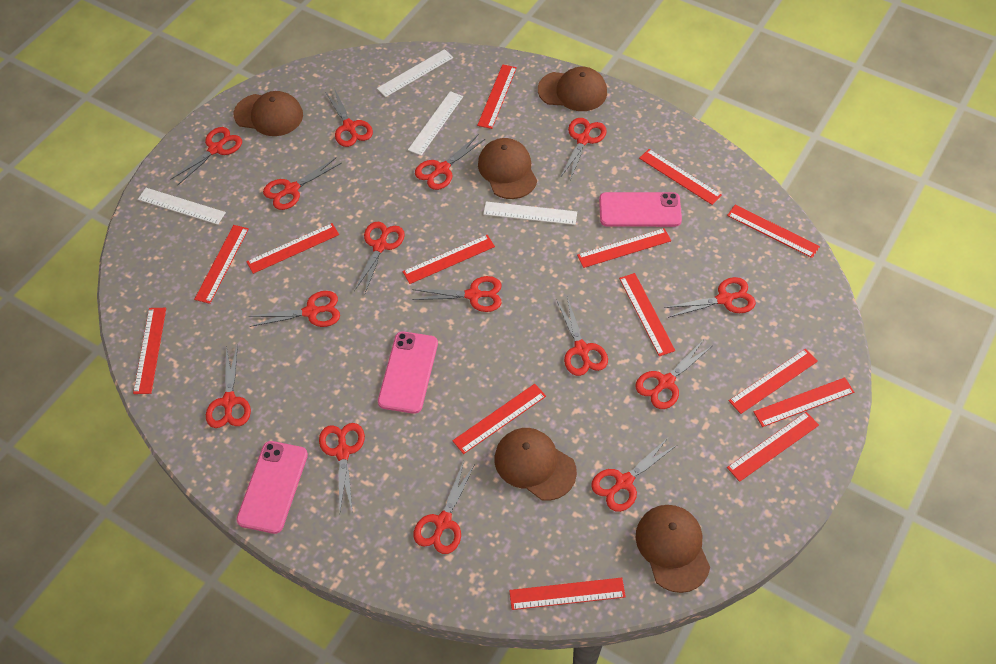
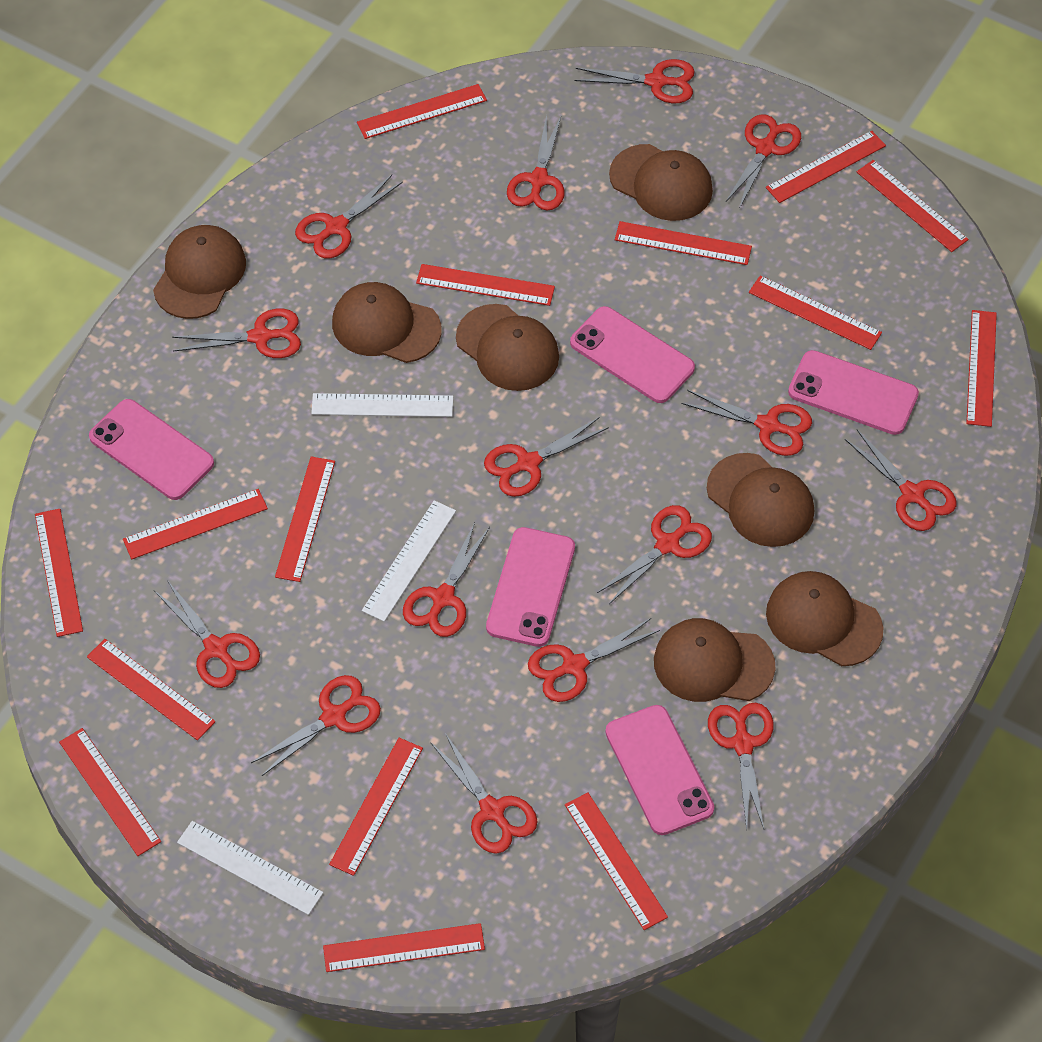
brown cap: 5 -> 7
pink phone: 3 -> 5
red ruler: 14 -> 15
white ruler: 4 -> 3

